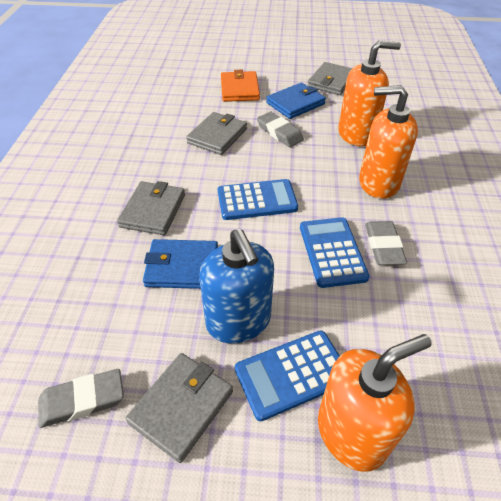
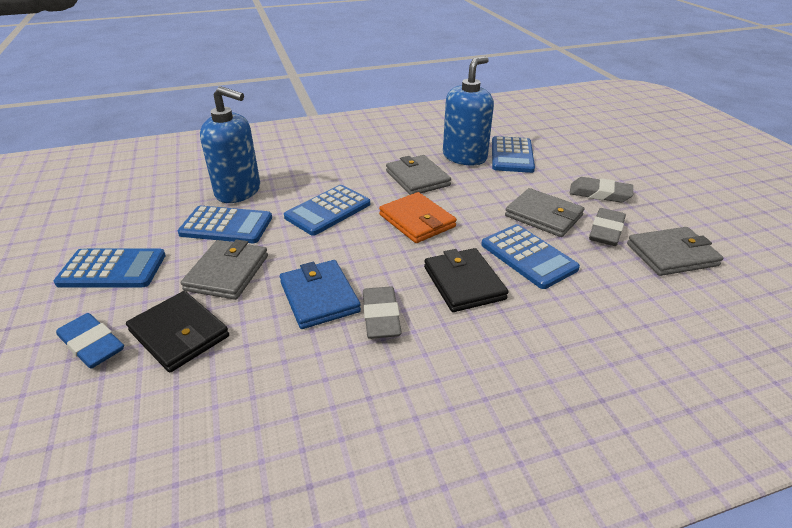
black wallet: 0 -> 2
blue calculator: 3 -> 5
blue eraser: 0 -> 1
blue soap dispenser: 1 -> 2
blue wallet: 2 -> 1
orange soap dispenser: 3 -> 0

